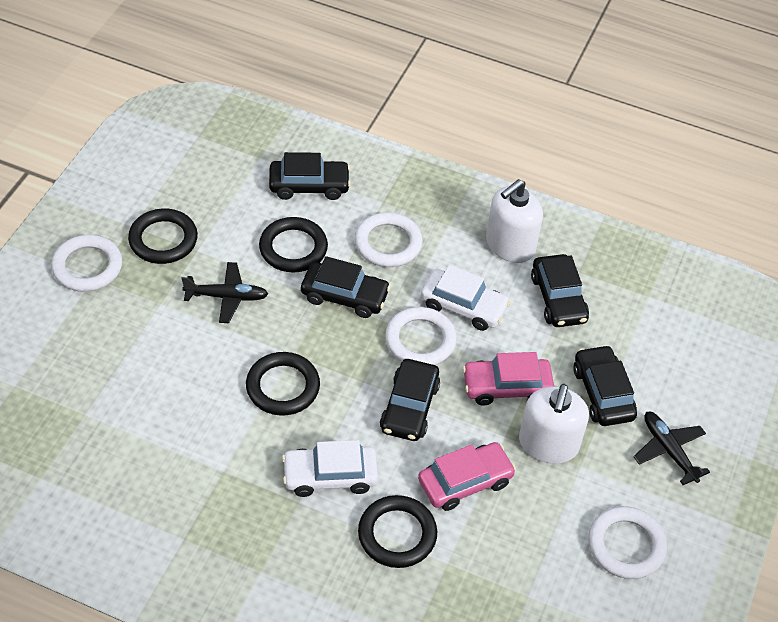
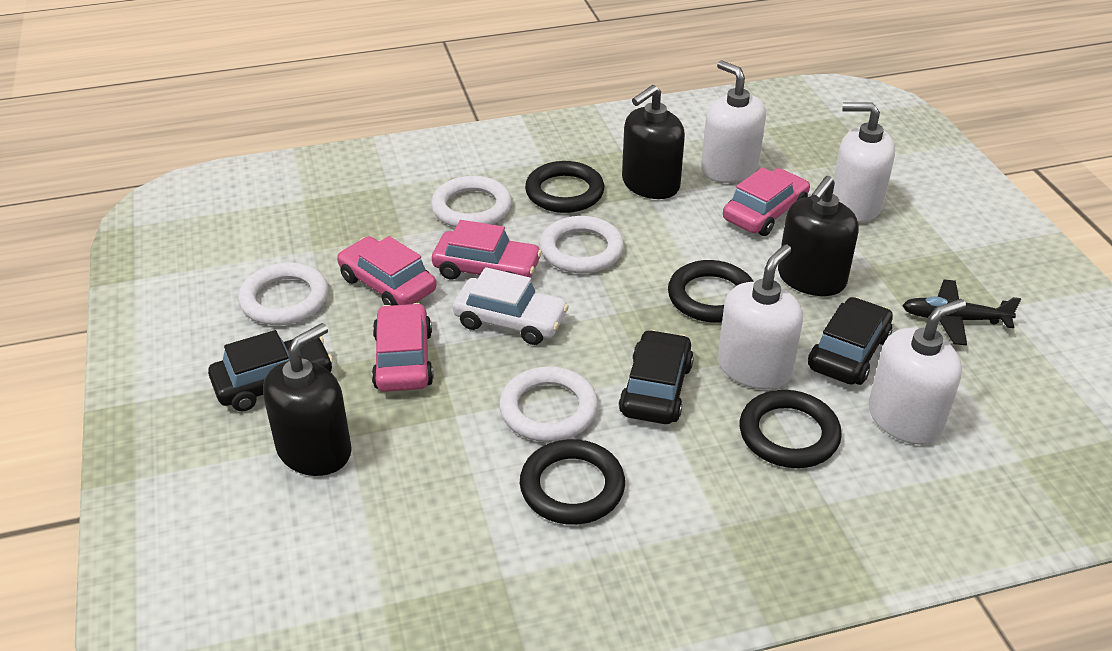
black car: 5 -> 3
black plane: 2 -> 1
black soap dispenser: 0 -> 3
pink car: 2 -> 4
white car: 2 -> 1
white soap dispenser: 2 -> 4

